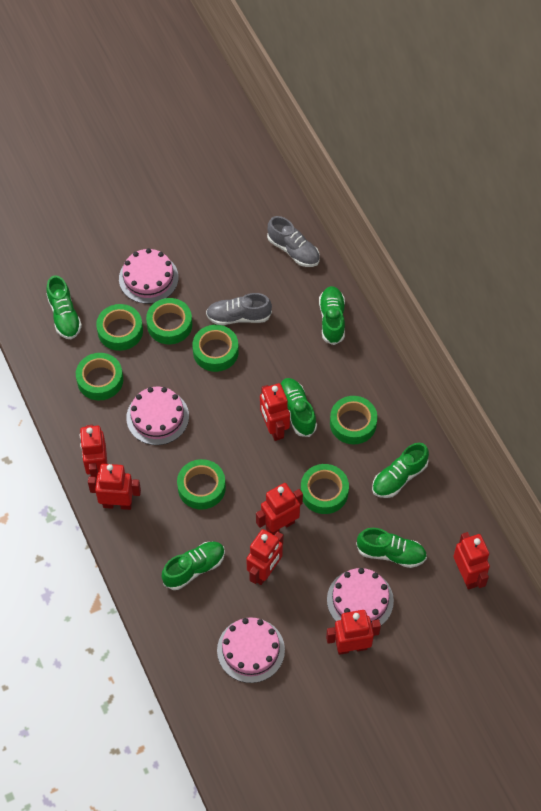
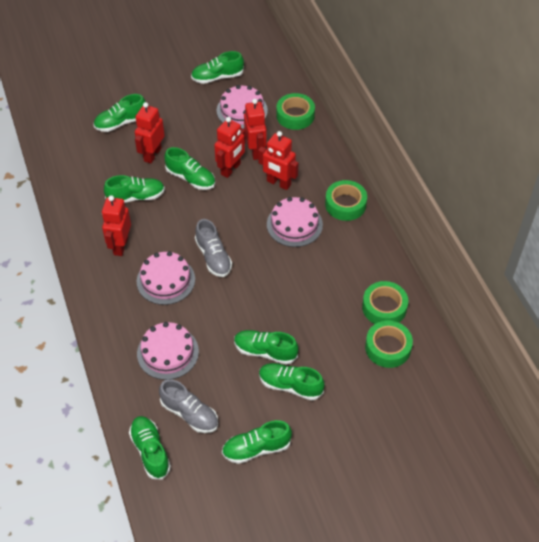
green shoe: 6 -> 8
green tape: 7 -> 4
red robot: 7 -> 5

